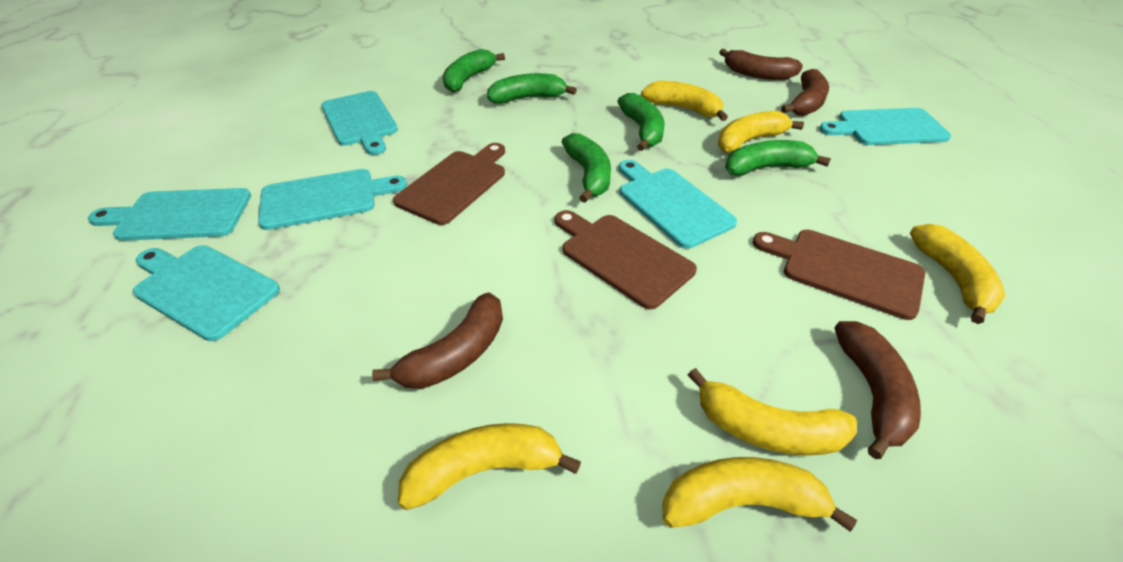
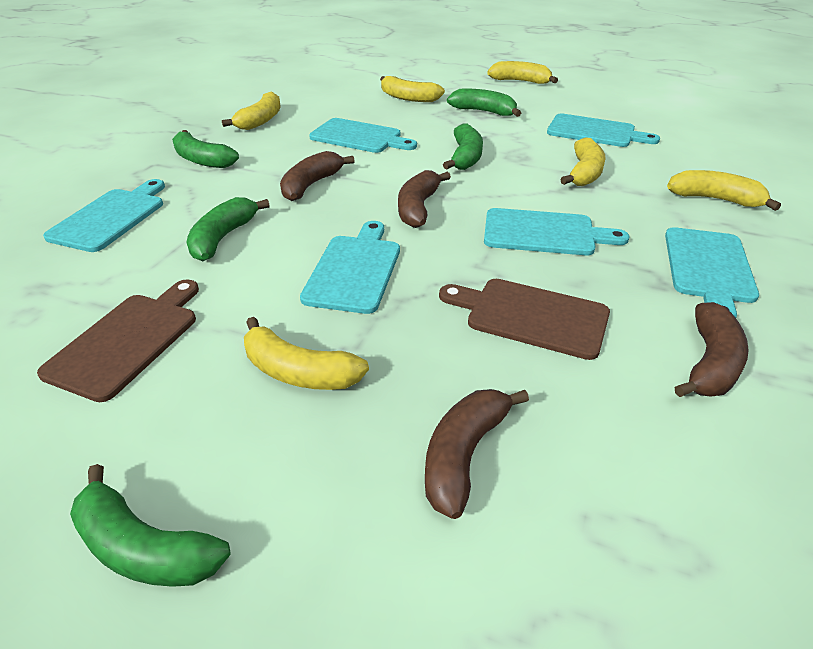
brown cutting board: 3 -> 2

